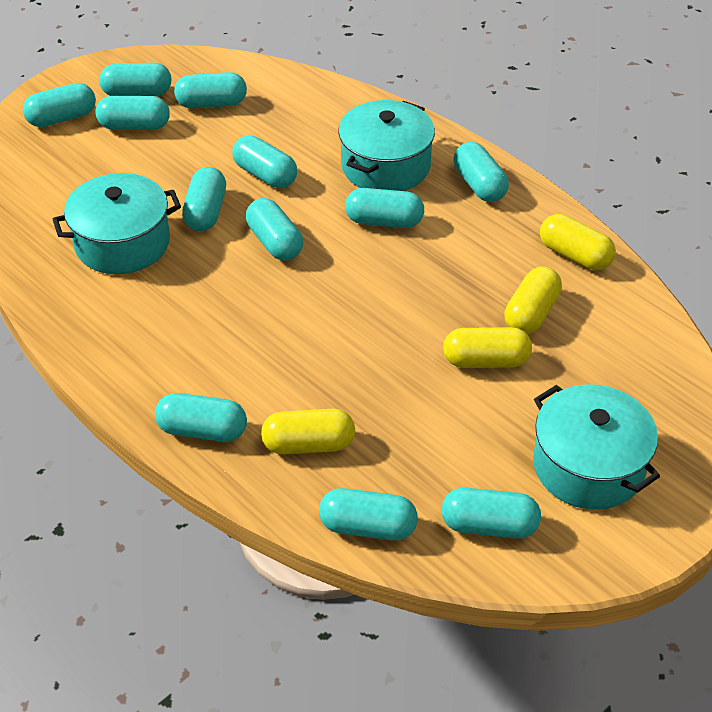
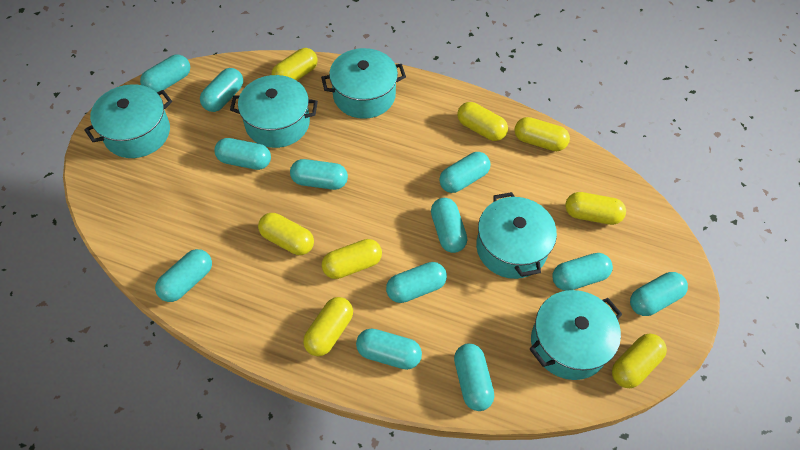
turquoise pot: 3 -> 5
yellow capsule: 4 -> 8

